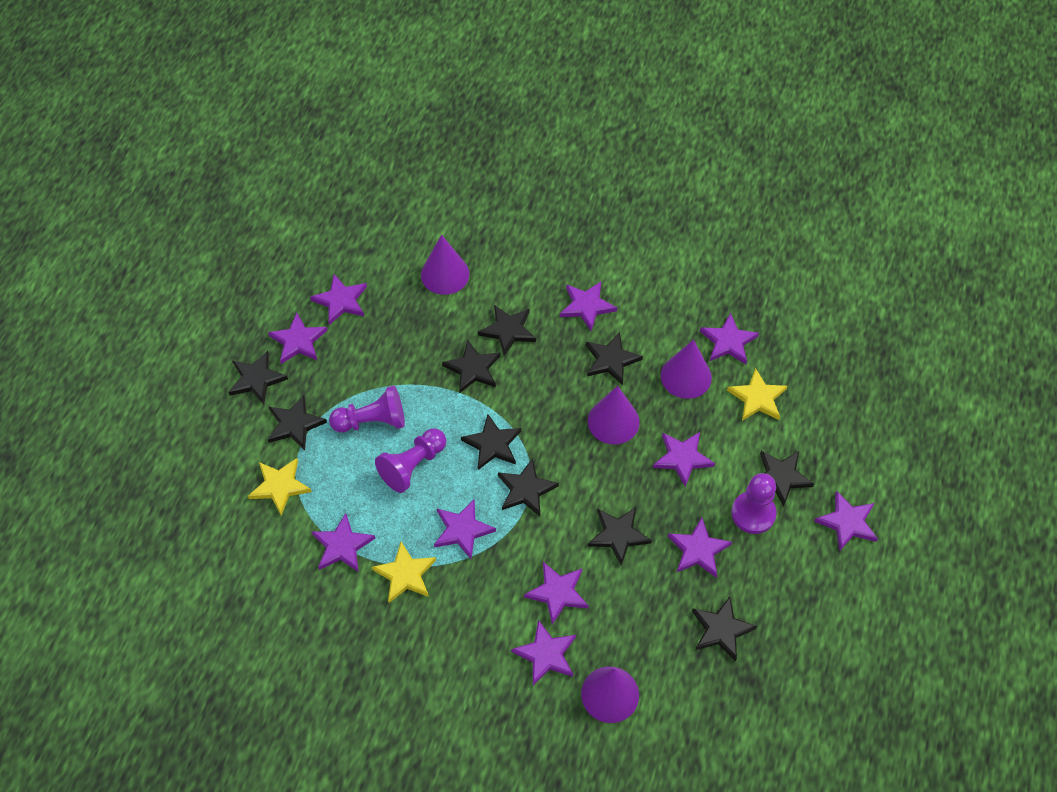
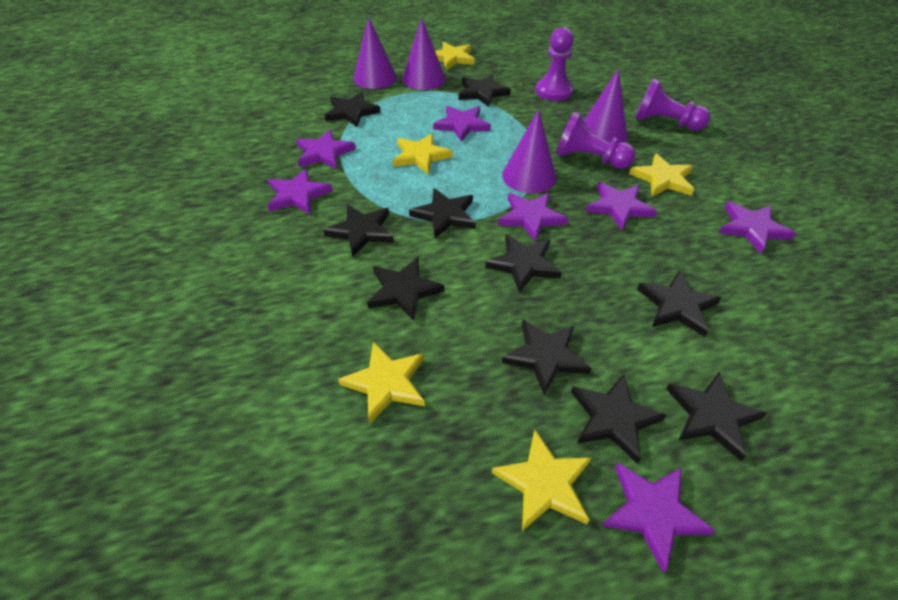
purple star: 11 -> 7
yellow star: 3 -> 5

